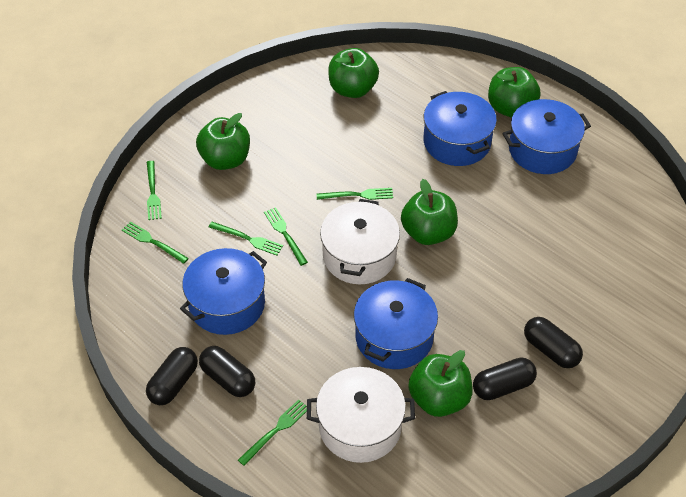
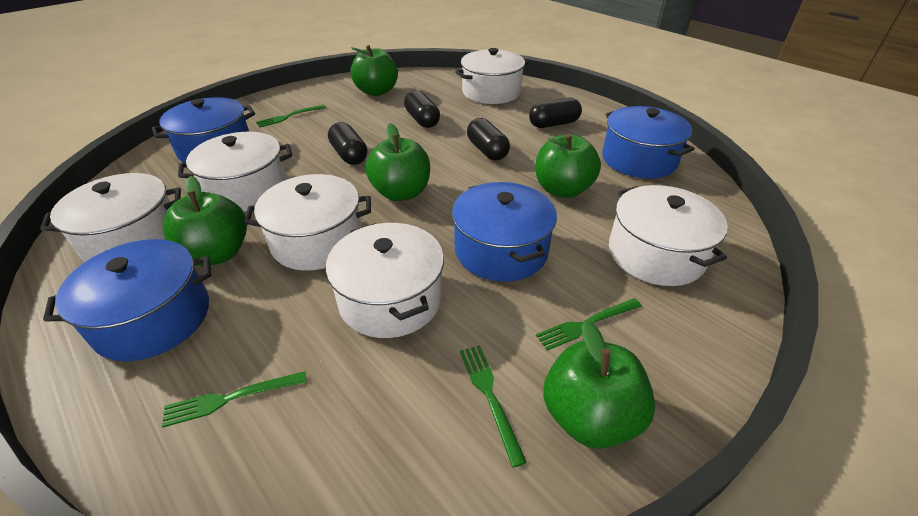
green fork: 6 -> 4
white pot: 2 -> 6

